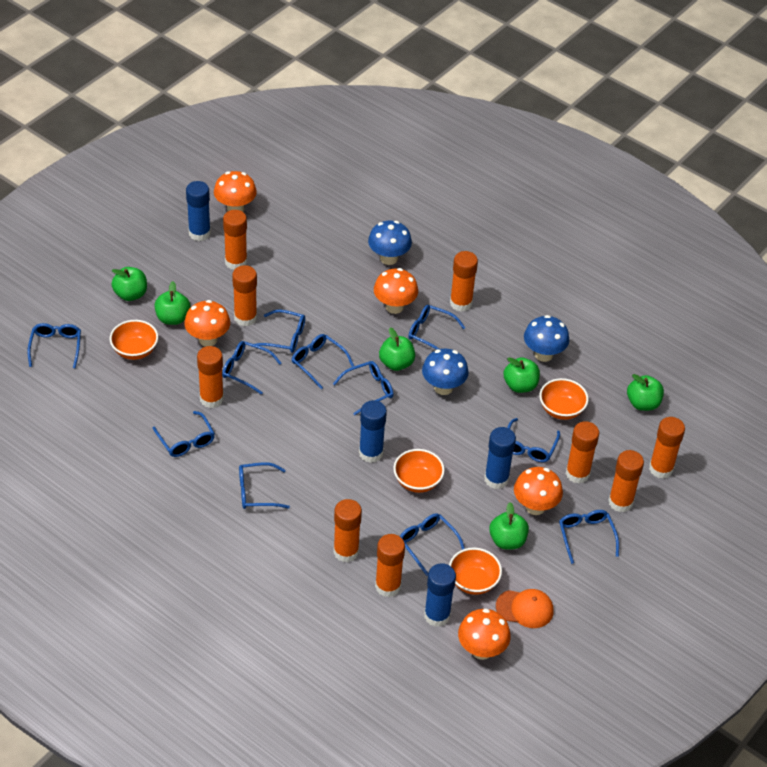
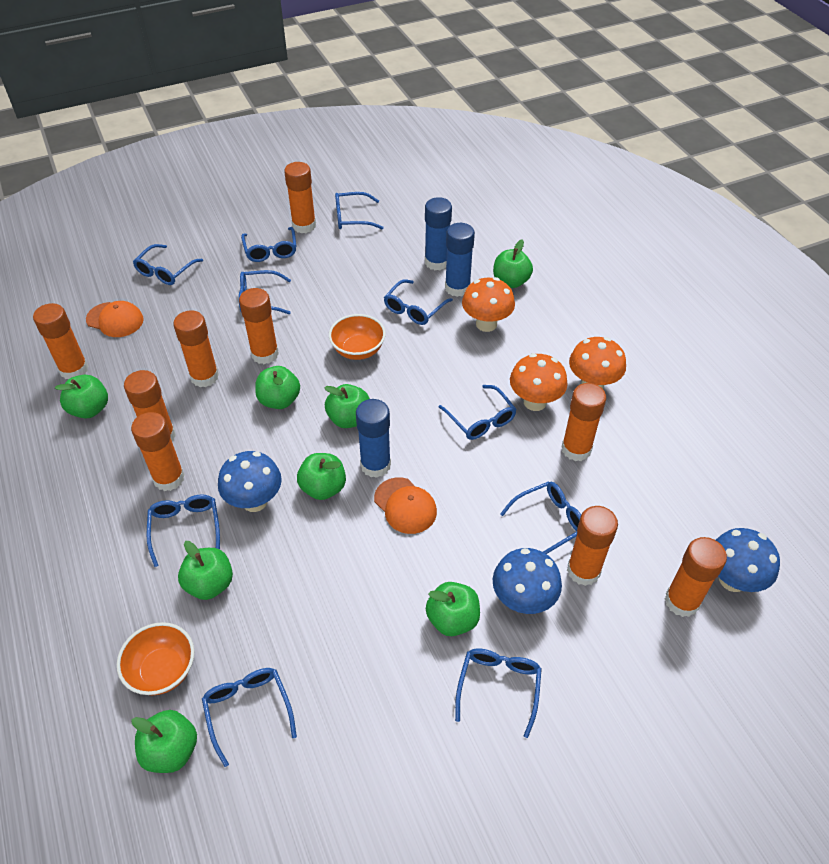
blue glasses: 11 -> 10
blue glue stick: 4 -> 3
green apple: 6 -> 8
orange bowl: 4 -> 2
orange cap: 1 -> 2
orange mushroom: 5 -> 3

